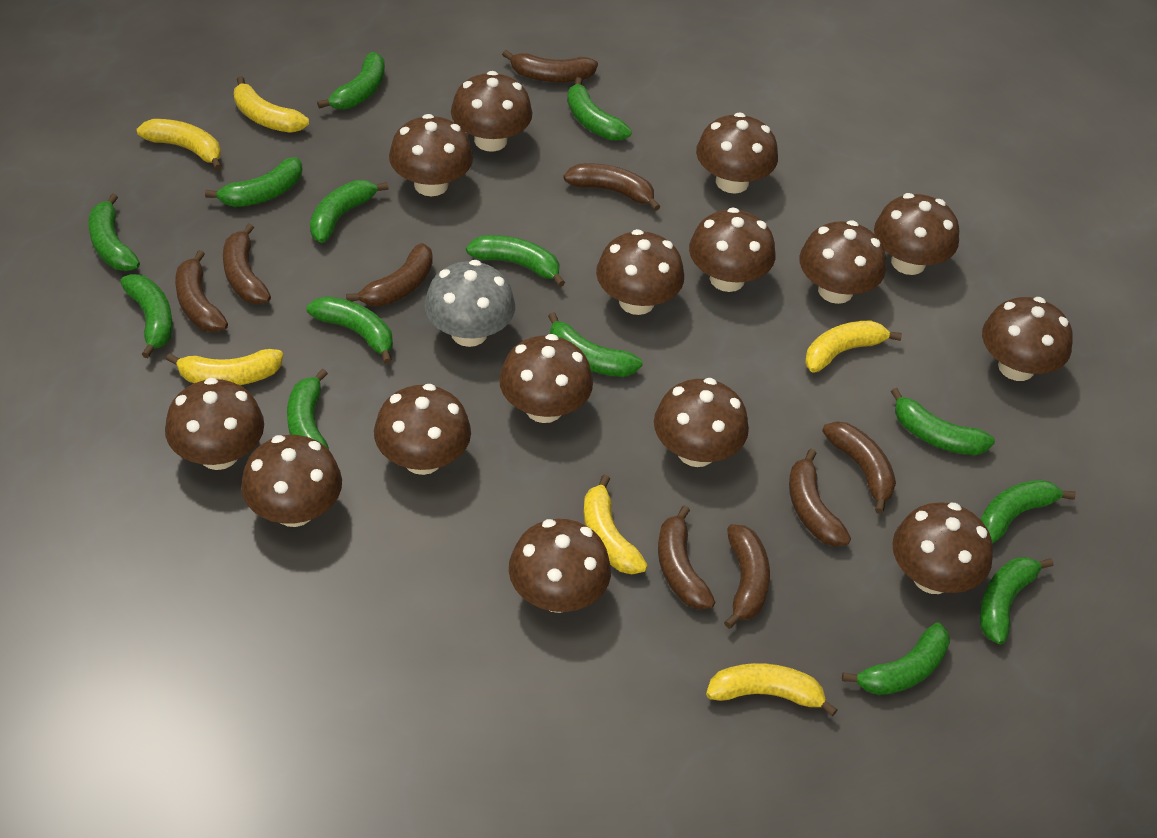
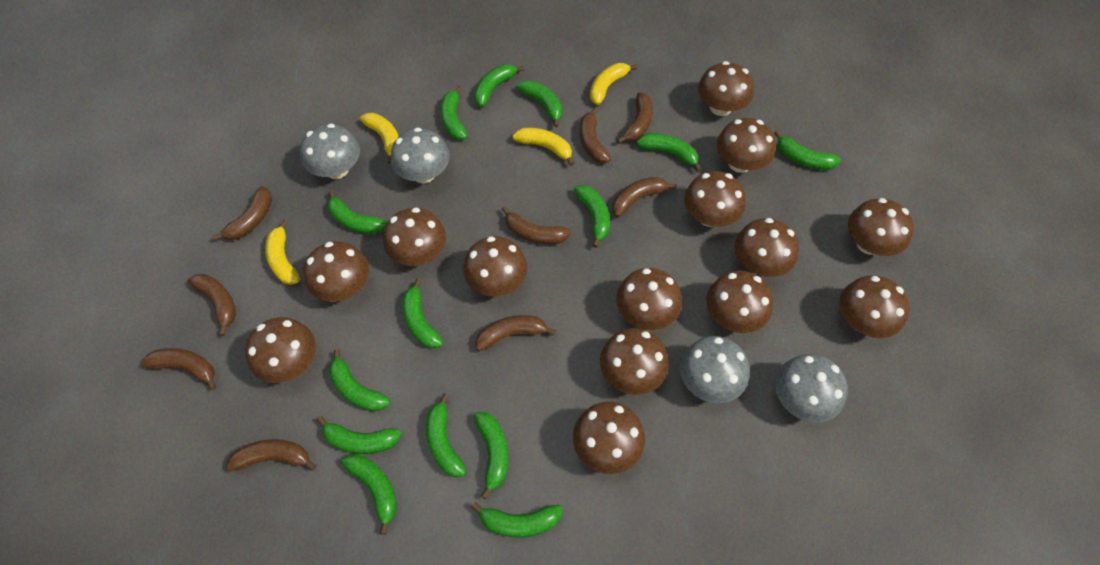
brown mushroom: 15 -> 14
grey mushroom: 1 -> 4
yellow banana: 6 -> 4

